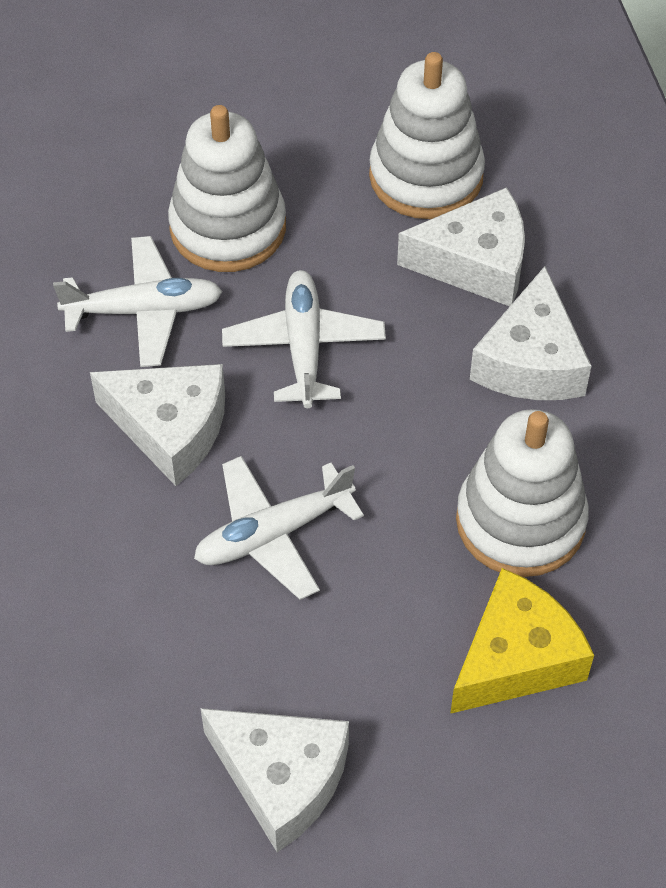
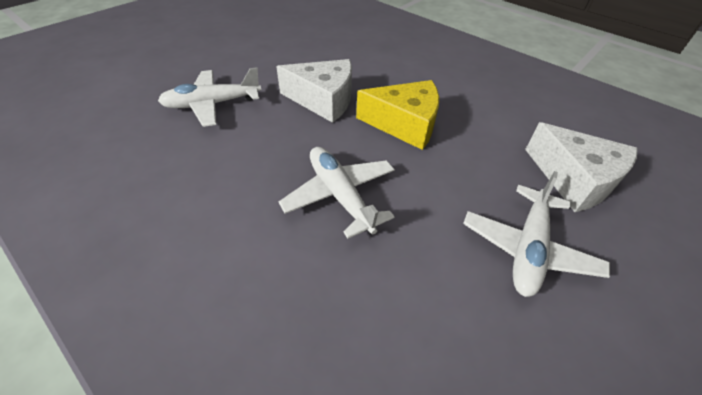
white cheese: 4 -> 2
white stacking toy: 3 -> 0

